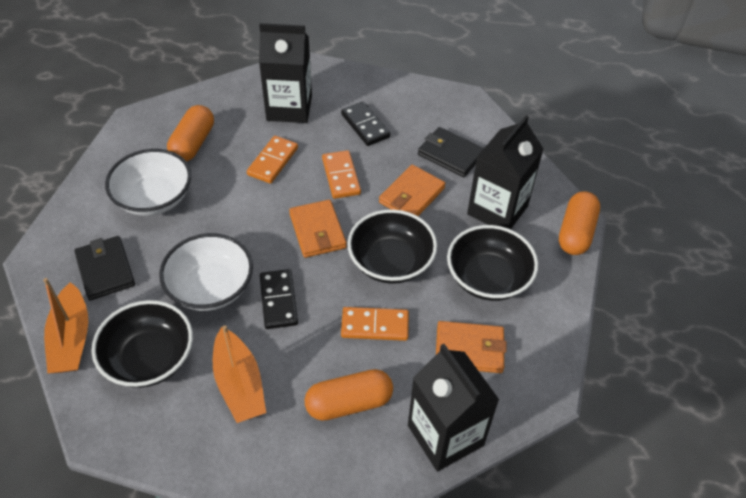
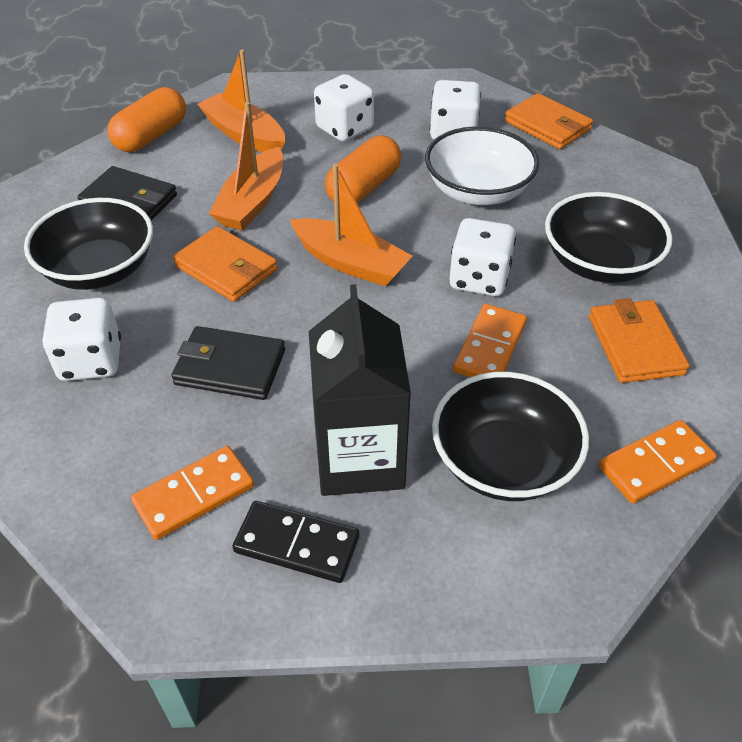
black carton: 3 -> 1
black domino: 2 -> 1
orange boat: 2 -> 3
orange capsule: 3 -> 2
white bowl: 2 -> 1
white dice: 0 -> 4

